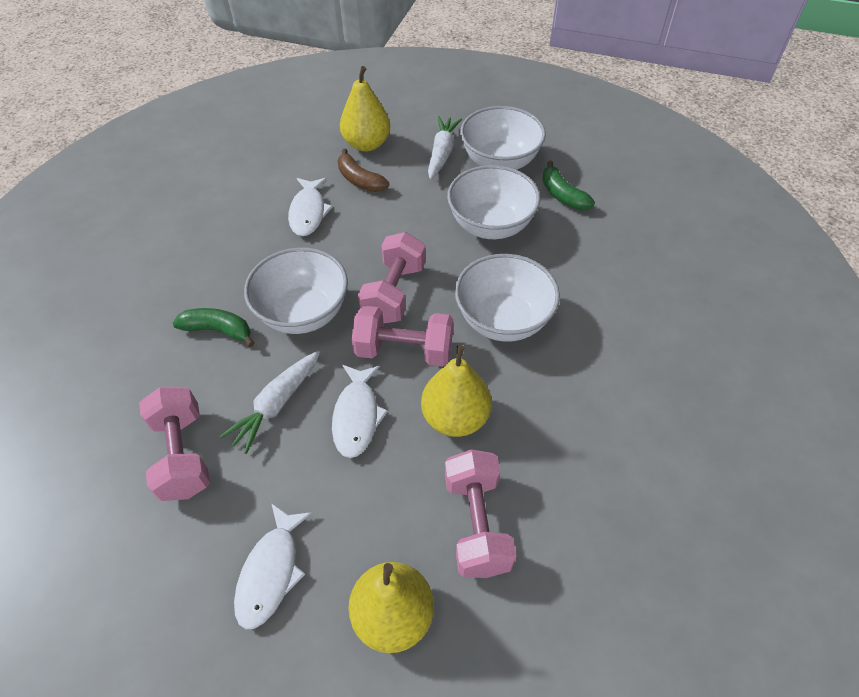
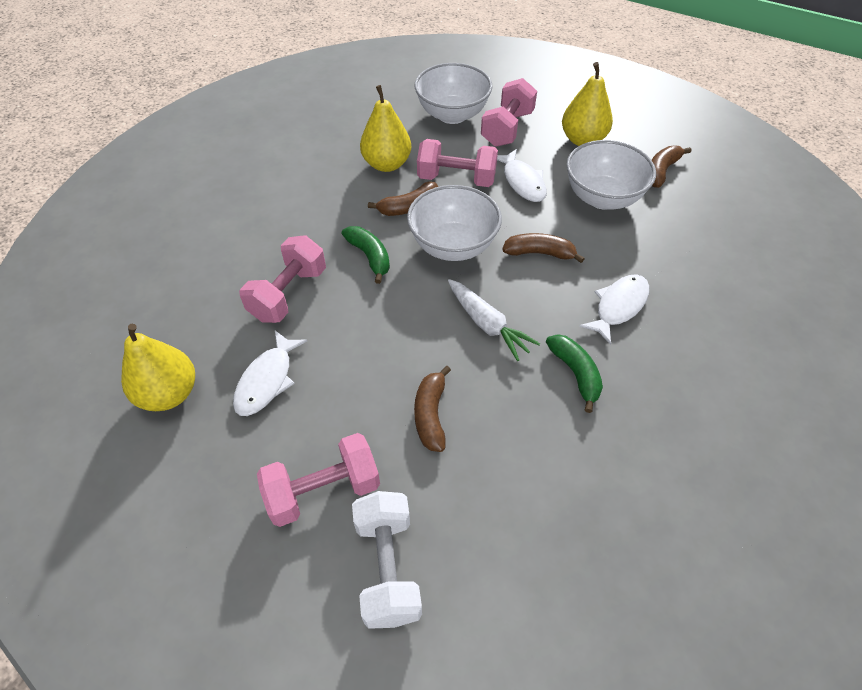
brown banana: 1 -> 4
white bowl: 4 -> 3
white carrot: 2 -> 1
white dumbbell: 0 -> 1

